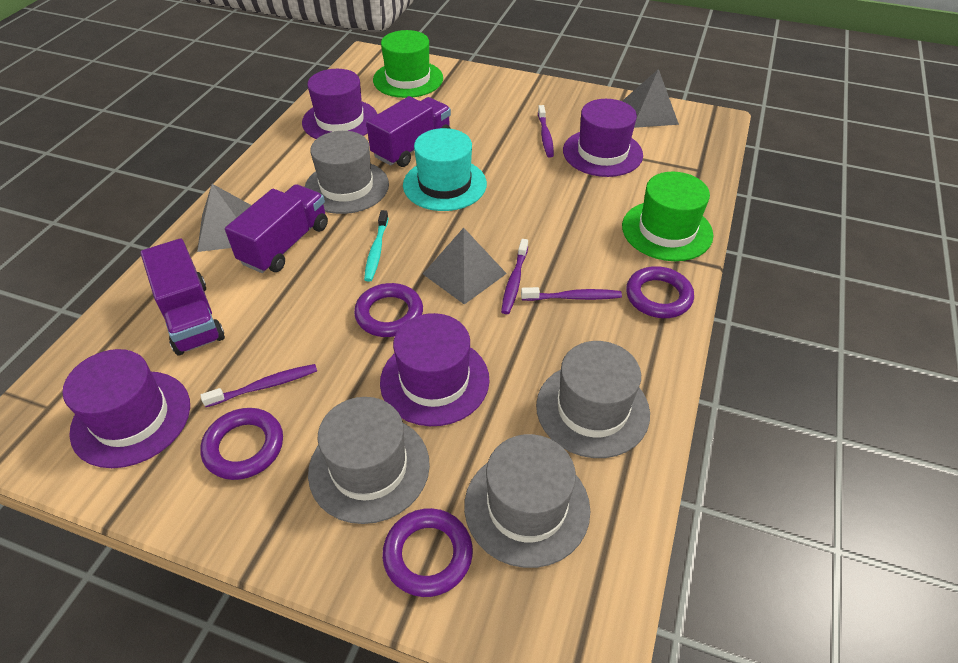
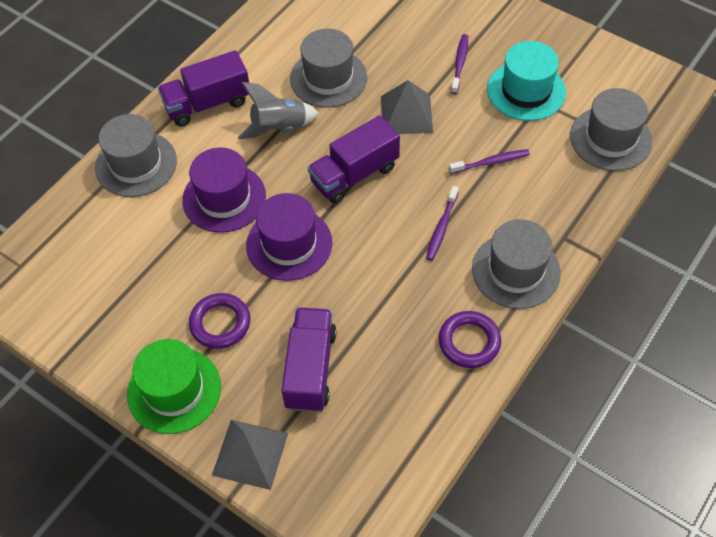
green hat: 2 -> 1
grey pyramid: 3 -> 2
grey rocket: 0 -> 1
purple hat: 4 -> 2
purple ring: 4 -> 2
purple toothbrush: 4 -> 3
turquoise toothbrush: 1 -> 0

